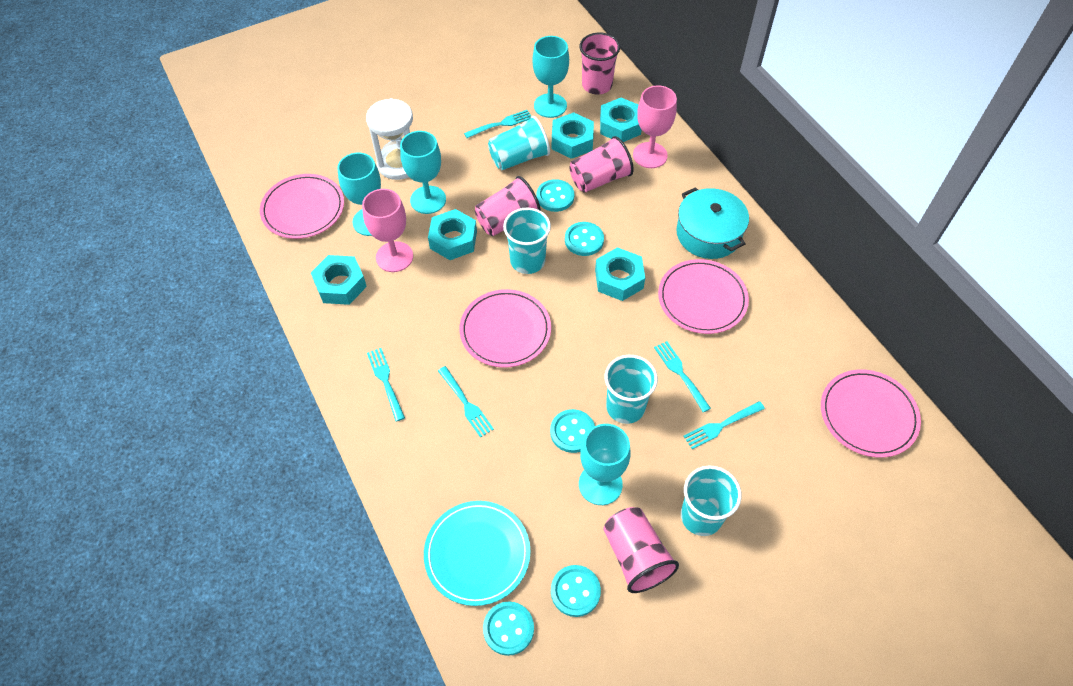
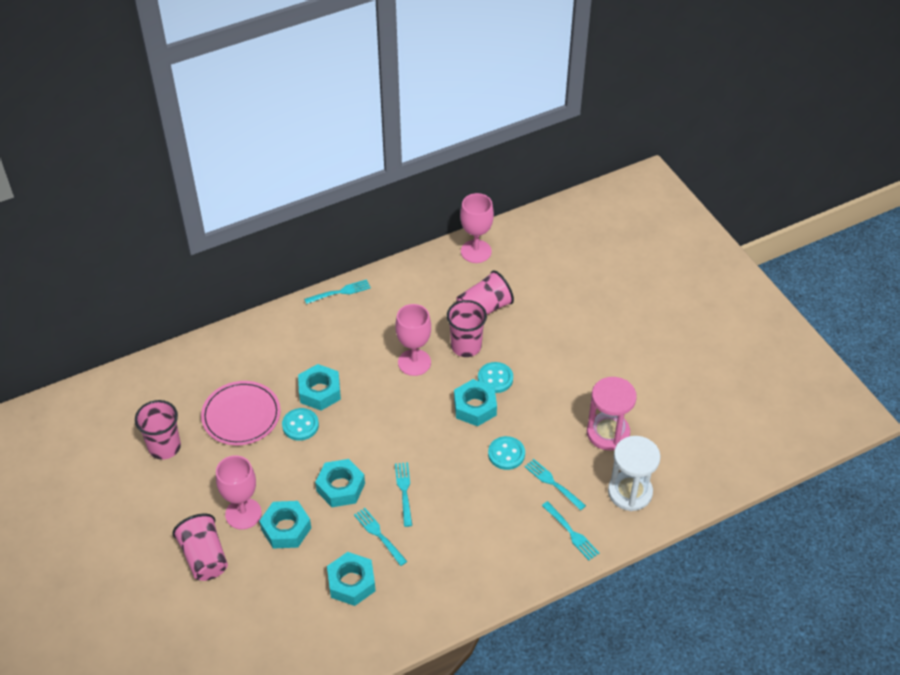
pink goblet: 2 -> 3
pink hourglass: 0 -> 1
pink plate: 4 -> 1
turquoise button: 5 -> 3
turquoise cup: 4 -> 0
turquoise goblet: 4 -> 0
turquoise plate: 1 -> 0
turquoise pot: 1 -> 0

